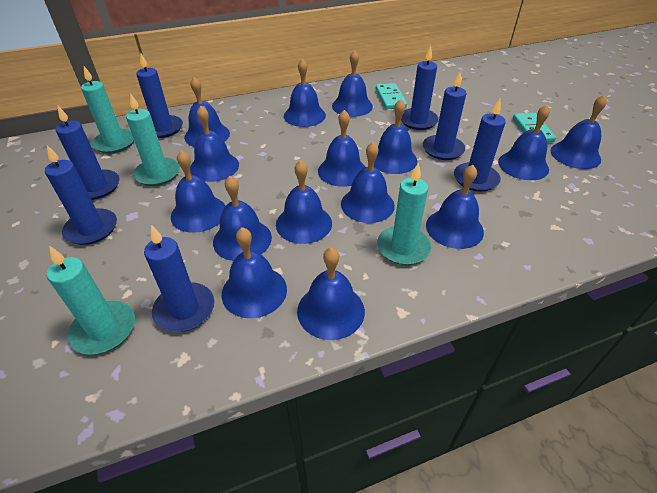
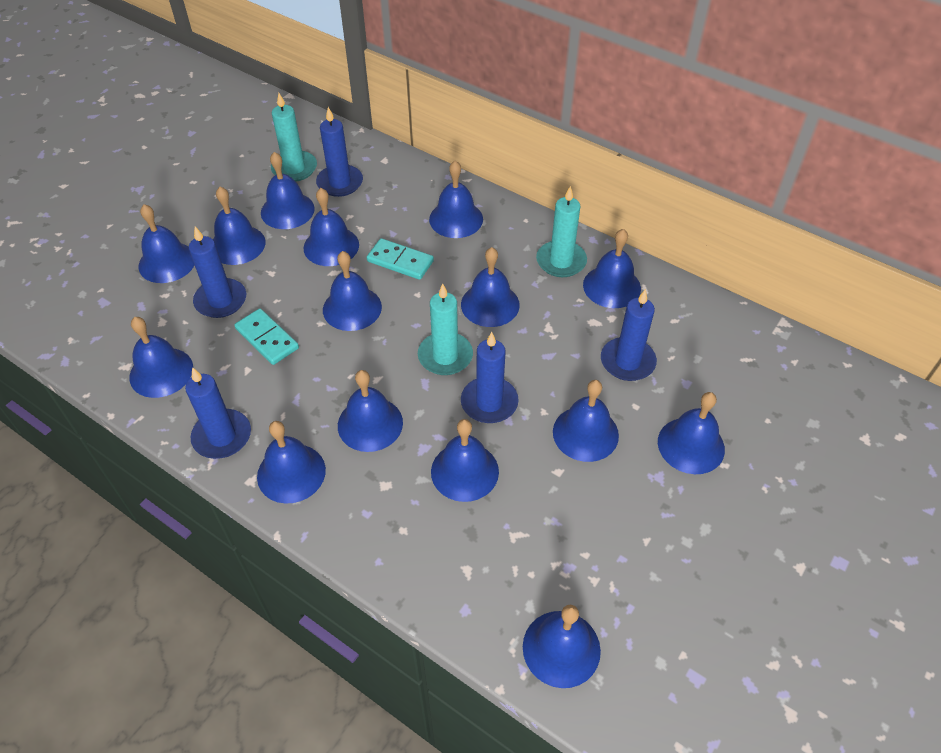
blue candle: 7 -> 5
turquoise candle: 4 -> 3

